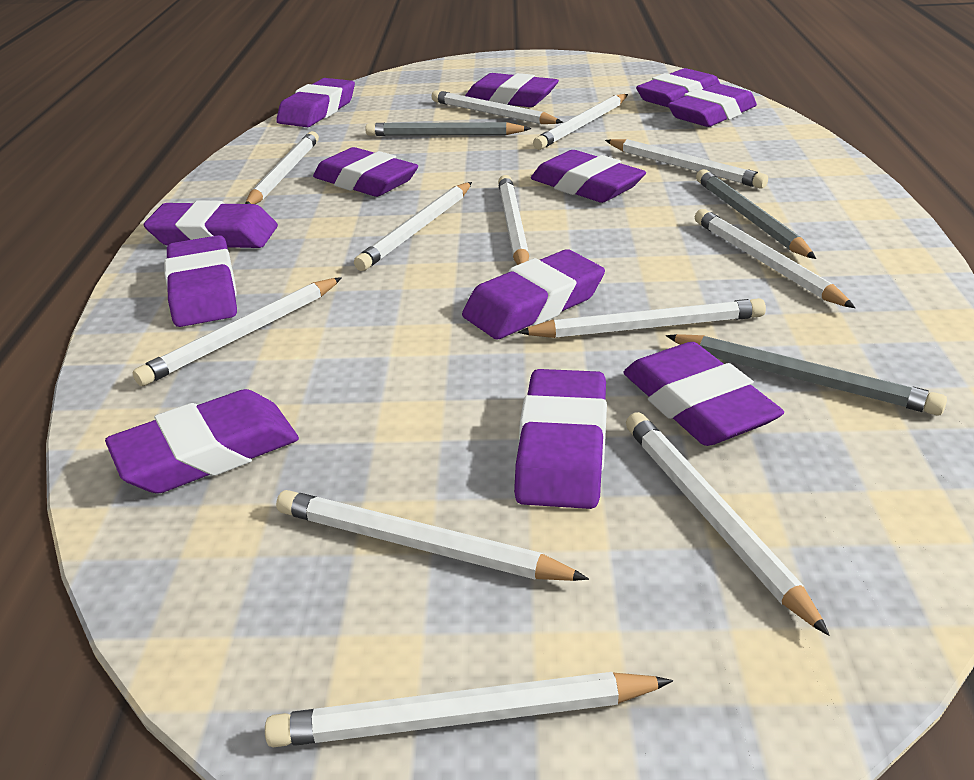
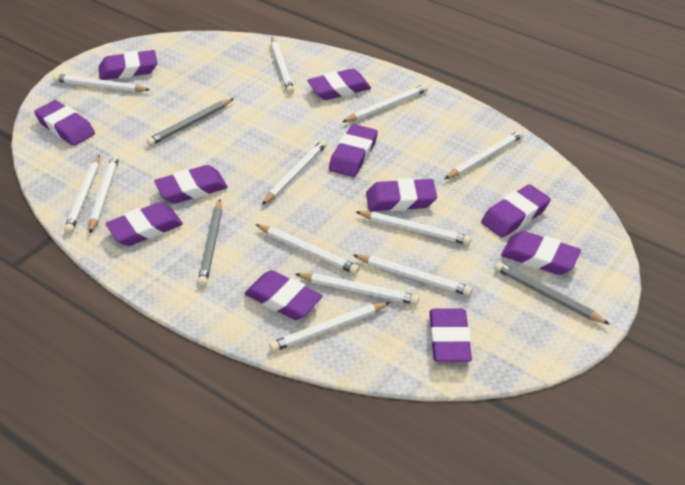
purple eraser: 12 -> 11

